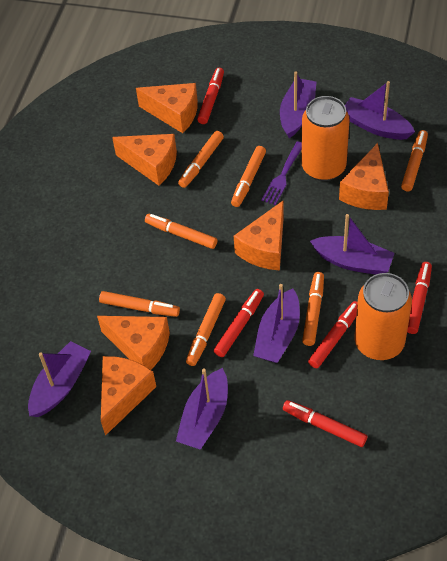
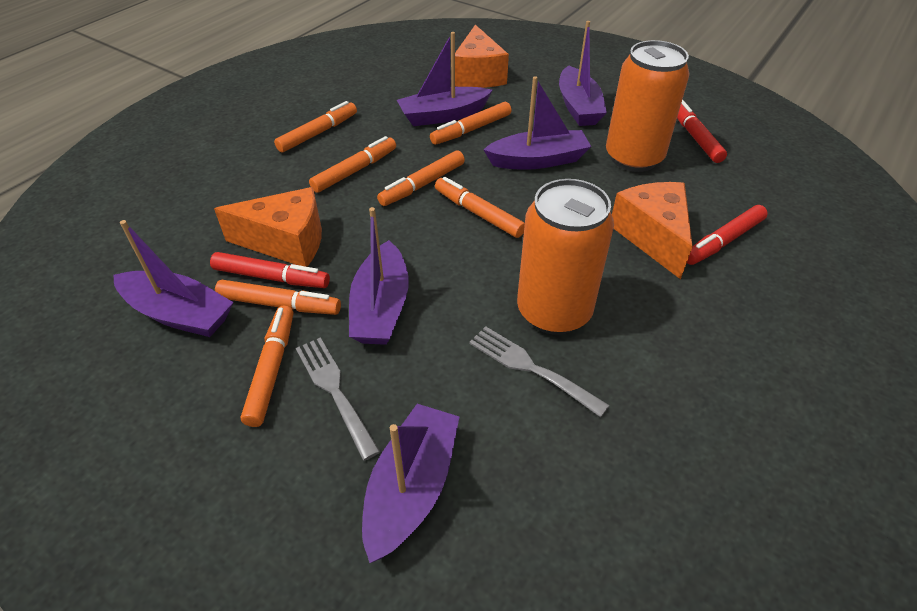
grey fork: 0 -> 2
orange cheese: 6 -> 3
purple fork: 1 -> 0
red marker: 5 -> 3

